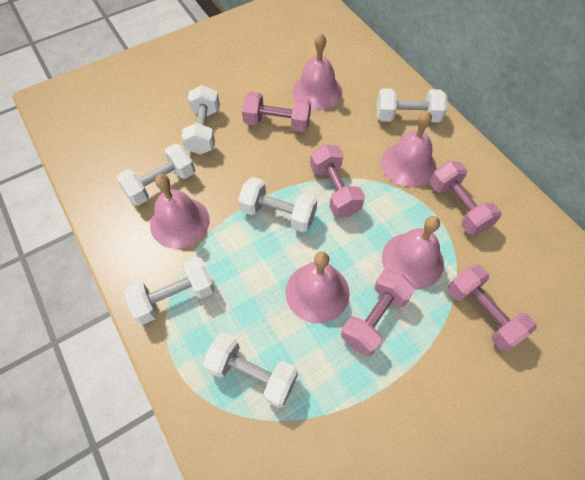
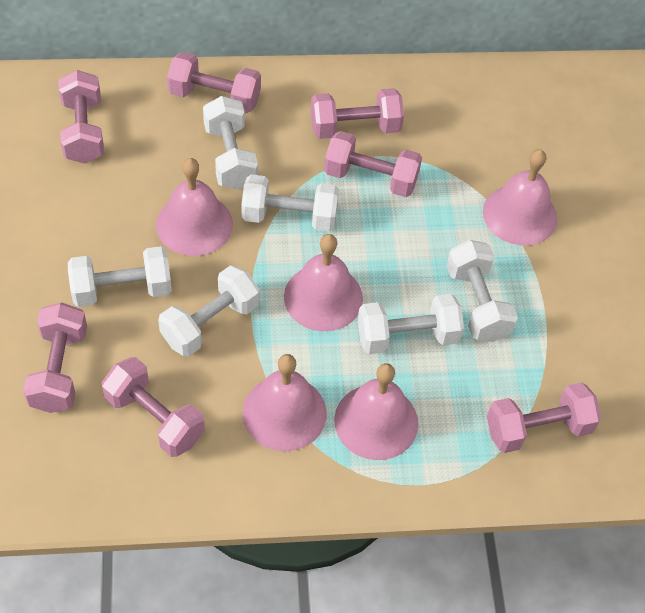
pink dumbbell: 5 -> 7

